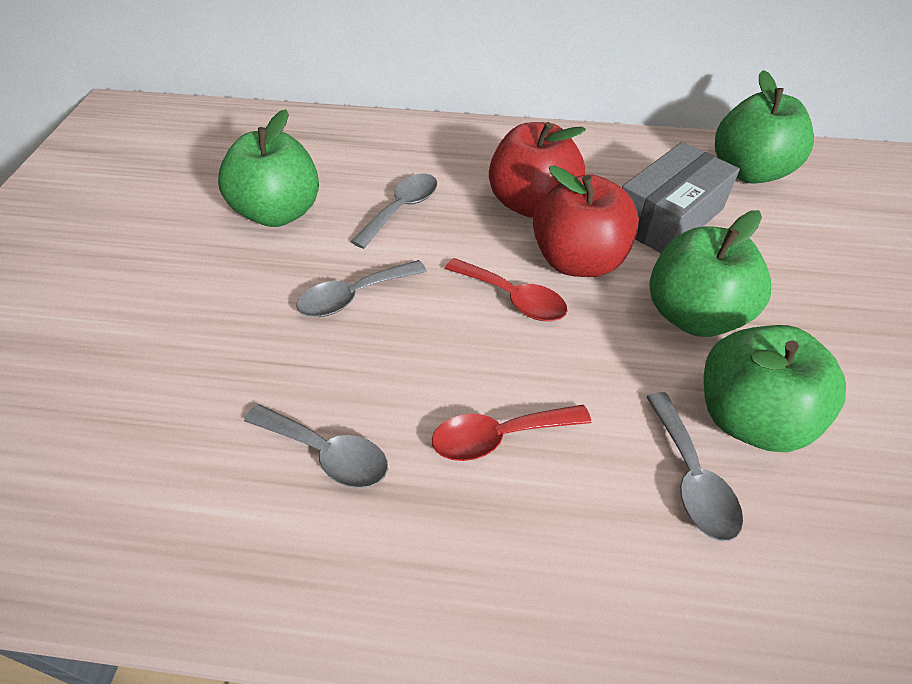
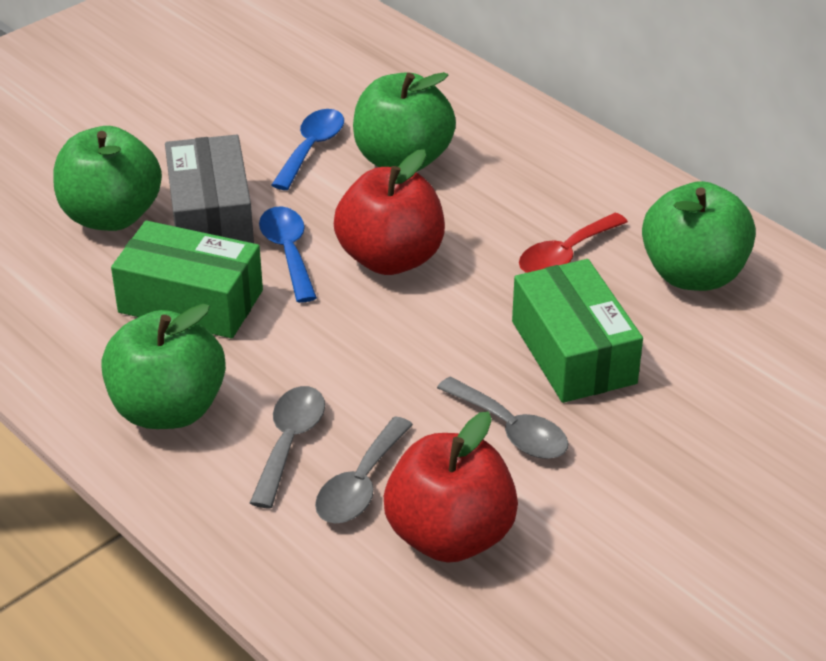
blue spoon: 0 -> 2
green box: 0 -> 2
grey spoon: 4 -> 3
red spoon: 2 -> 1

